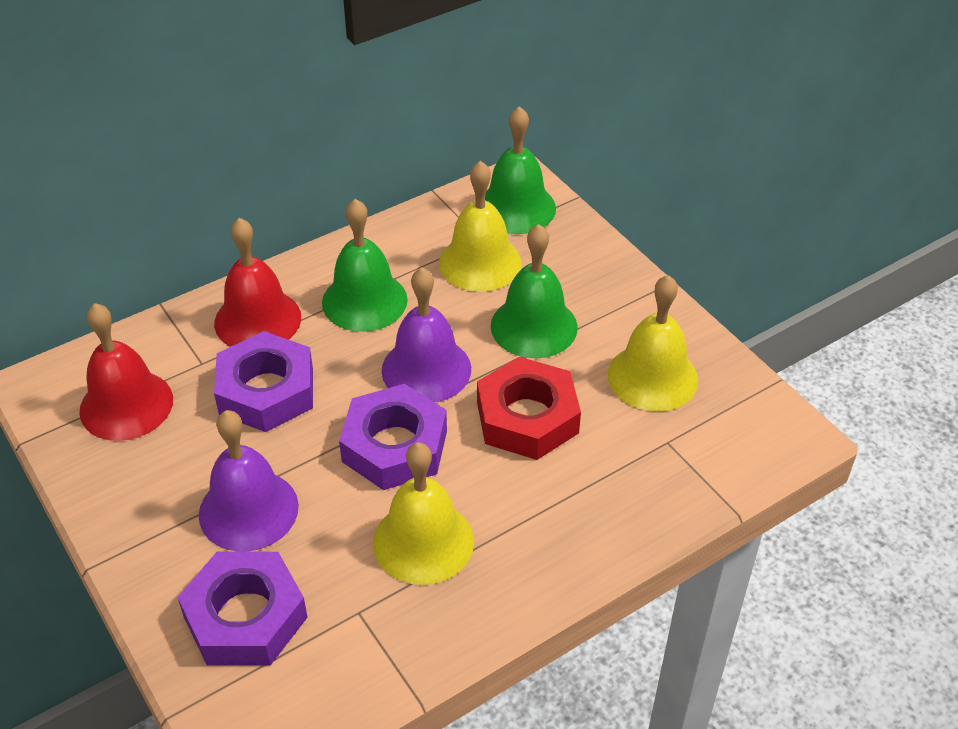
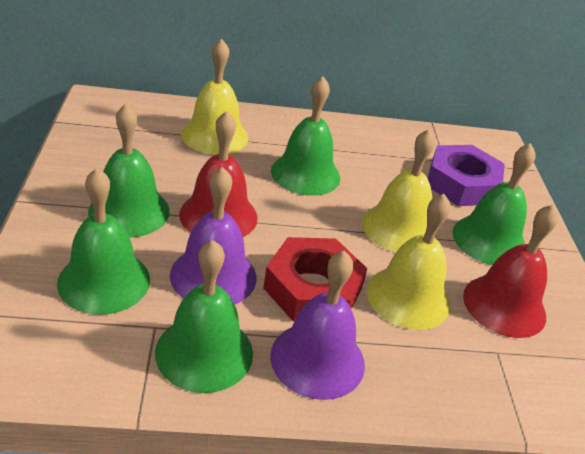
green bell: 3 -> 5
purple nut: 3 -> 1

